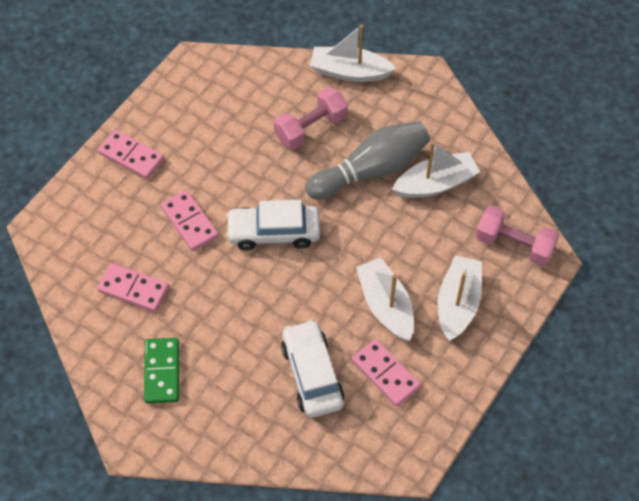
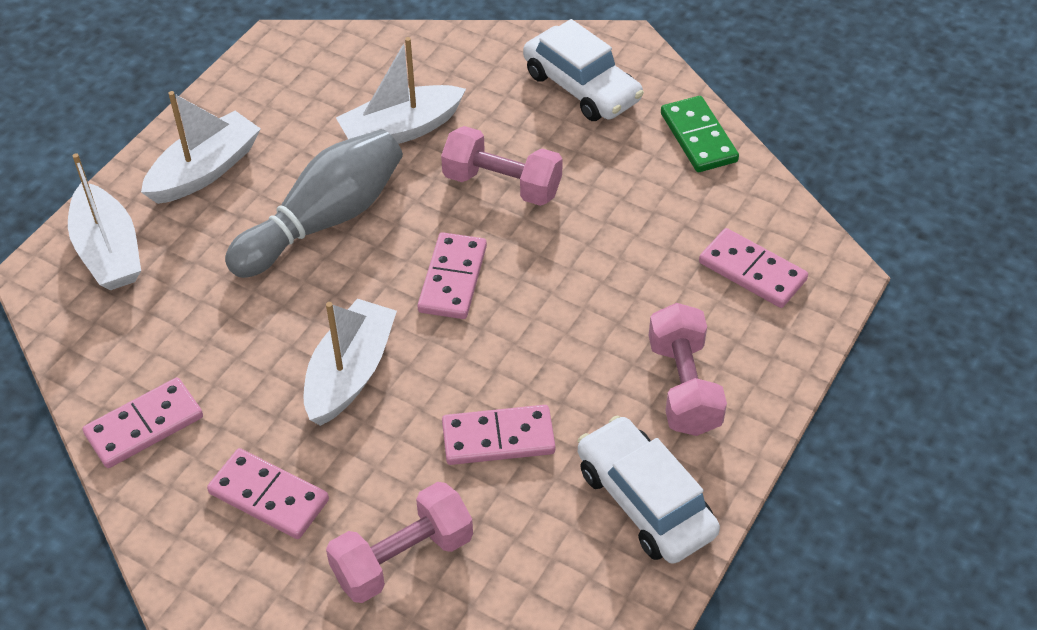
pink domino: 4 -> 5
pink dumbbell: 2 -> 3

